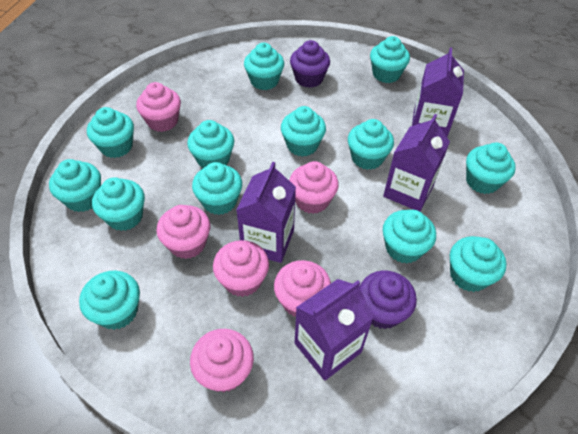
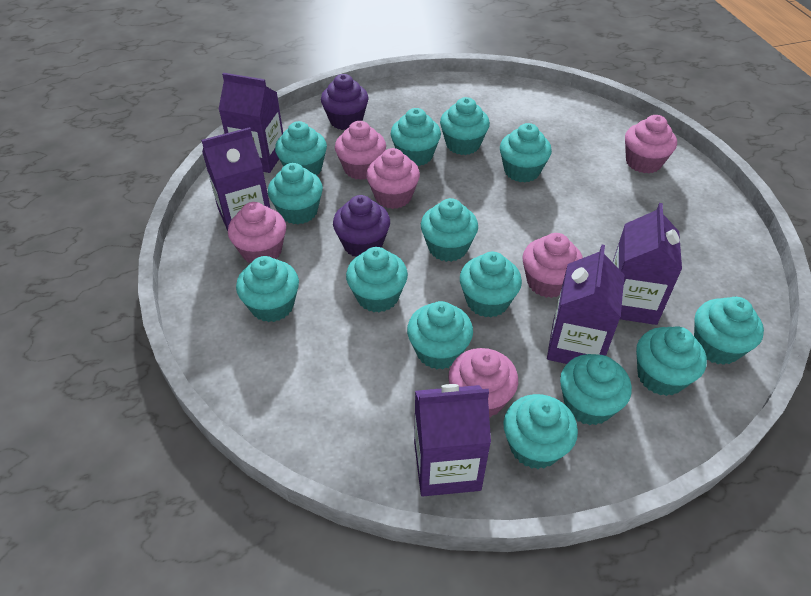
purple carton: 4 -> 5
turquoise cupcake: 13 -> 14

